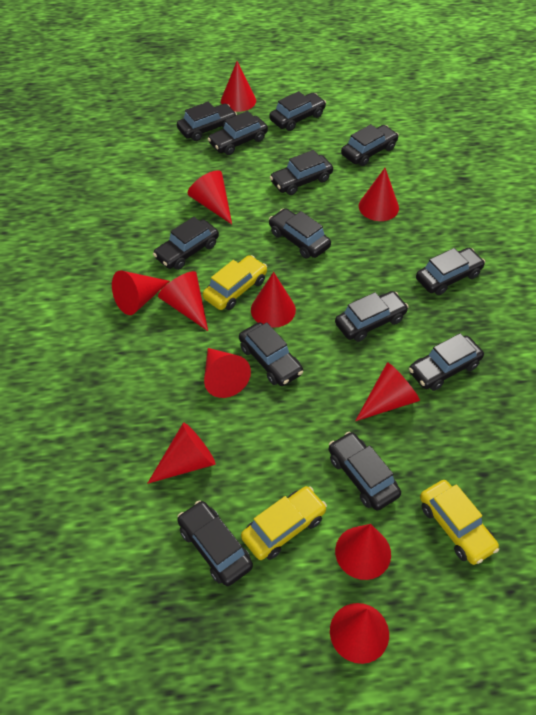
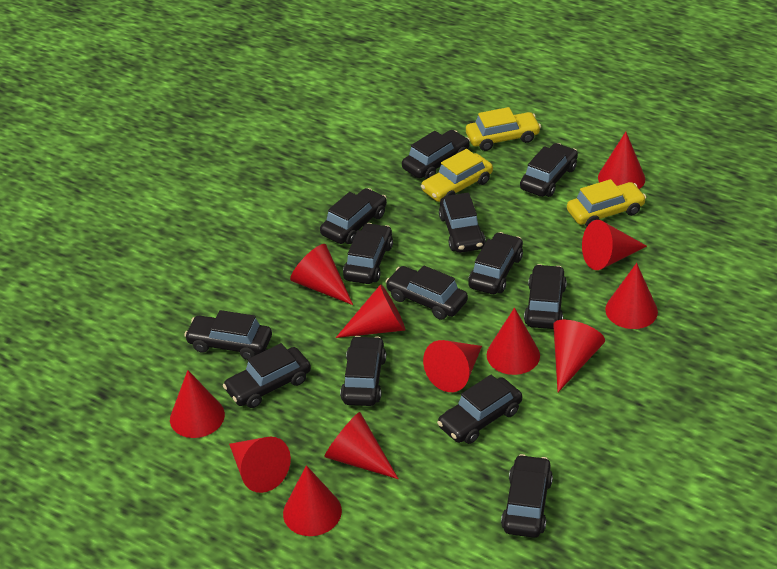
red cone: 11 -> 12

